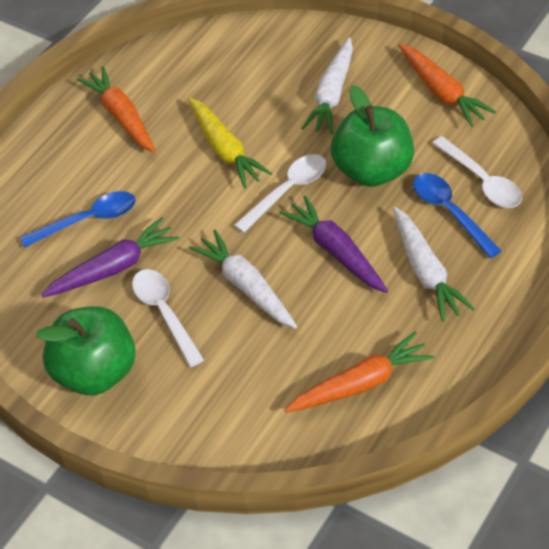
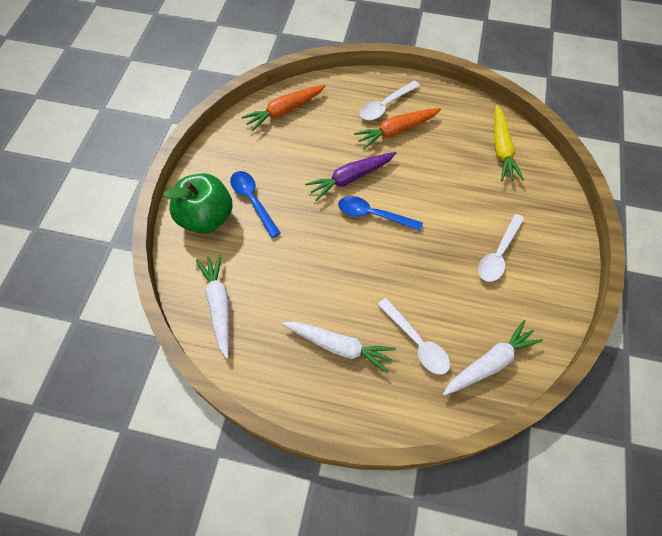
green apple: 2 -> 1
orange carrot: 3 -> 2
purple carrot: 2 -> 1

